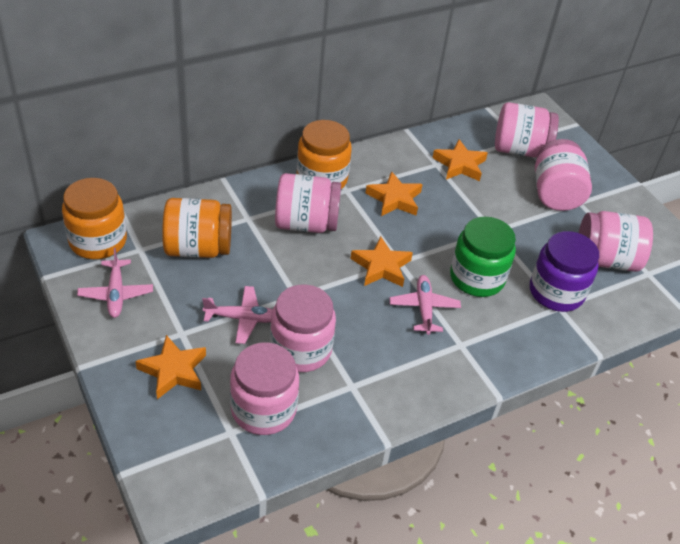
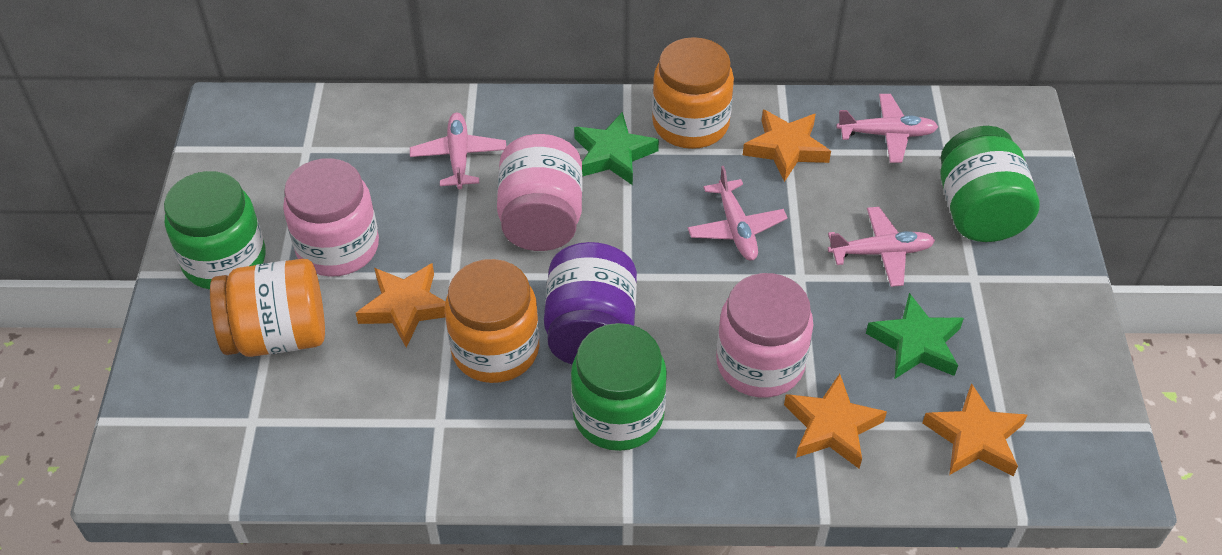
green jar: 1 -> 3
green star: 0 -> 2
pink jar: 6 -> 3
pink plane: 3 -> 4

